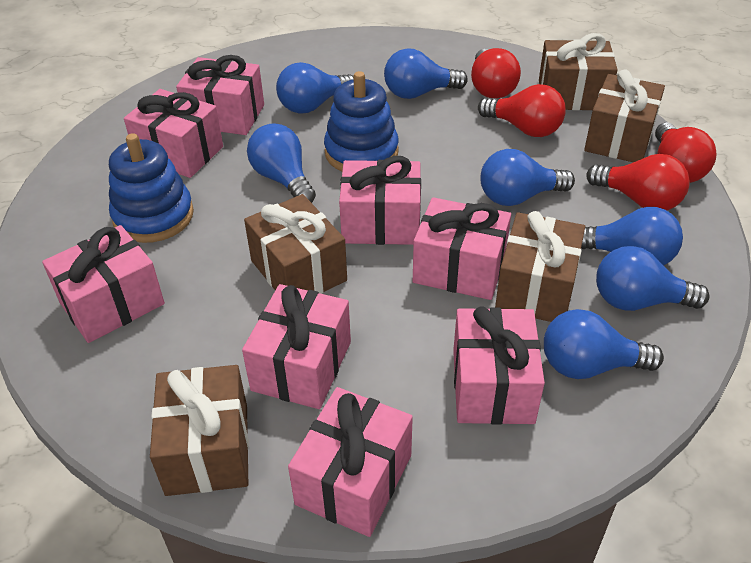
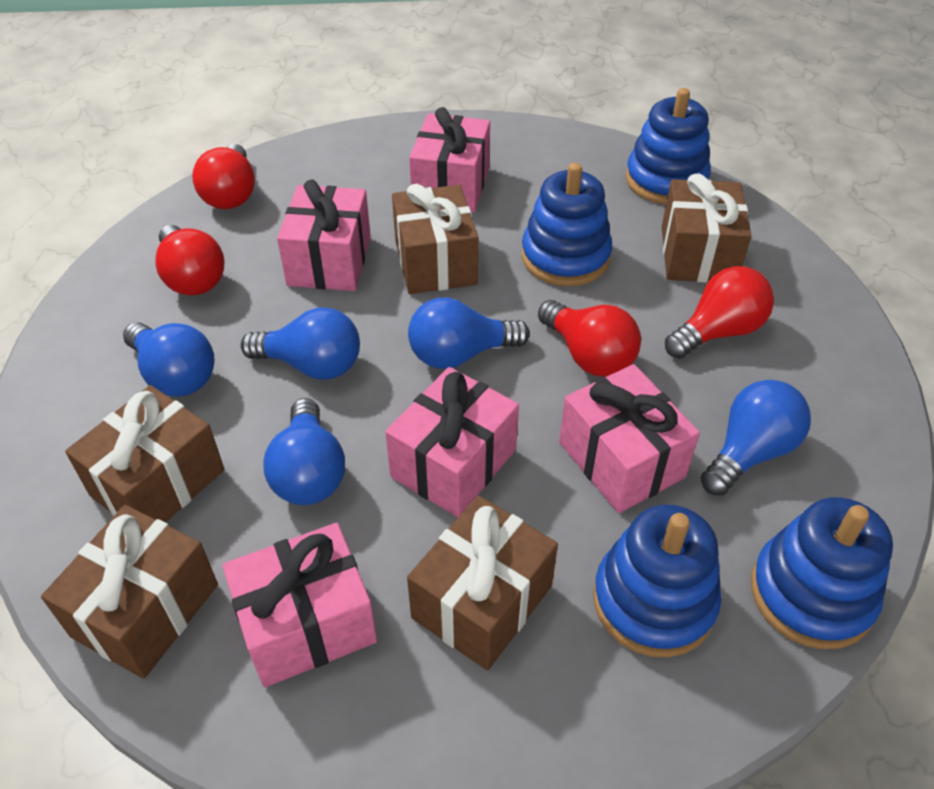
blue light bulb: 7 -> 5
blue stacking toy: 2 -> 4
pink gift: 8 -> 5

